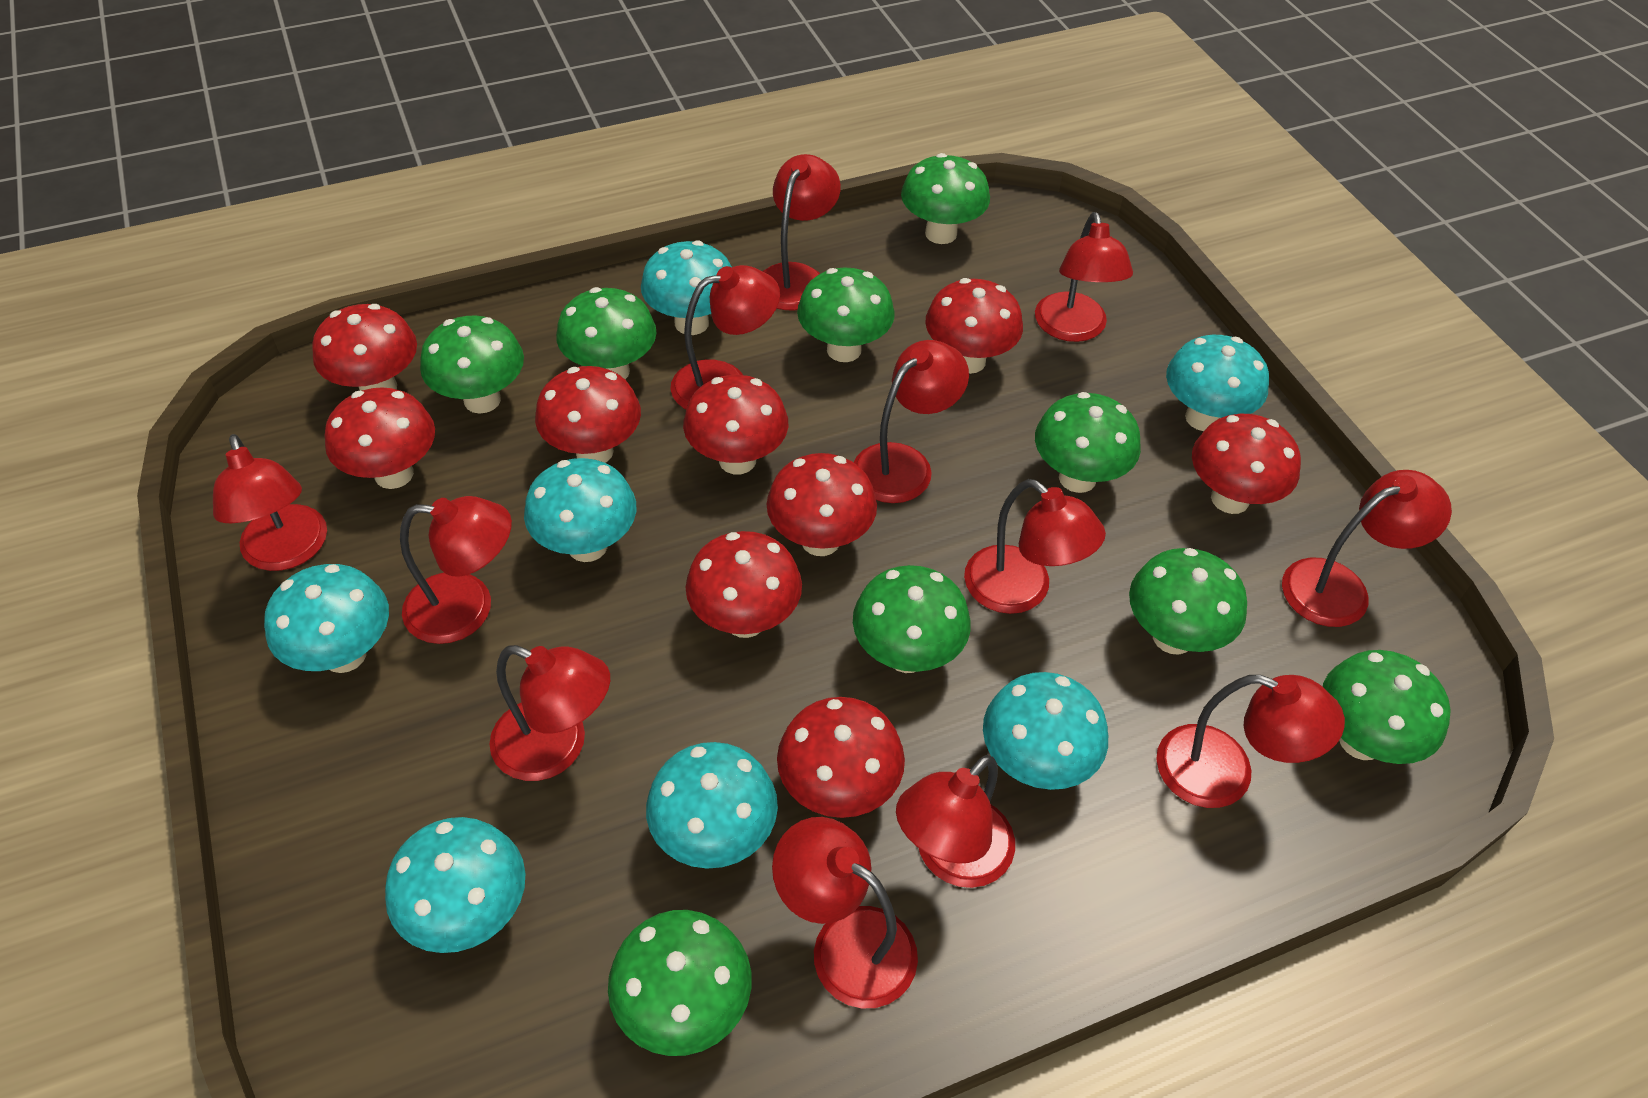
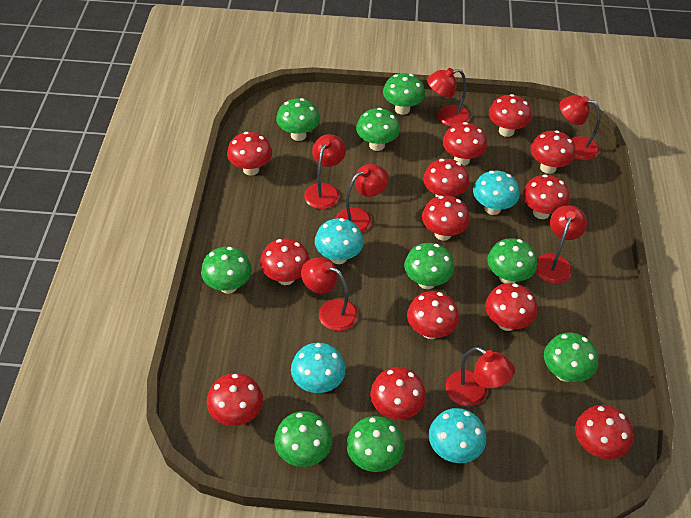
red lamp: 12 -> 7
red mushroom: 9 -> 13
turquoise mushroom: 7 -> 4

